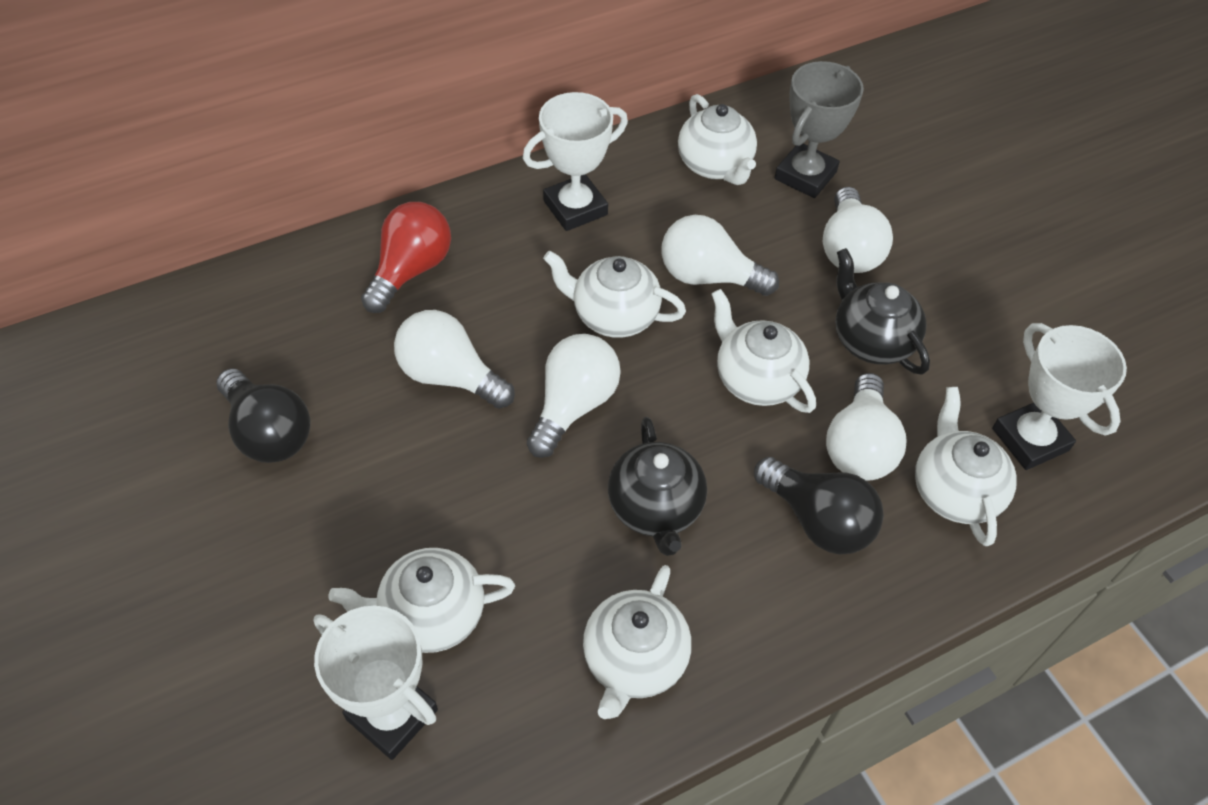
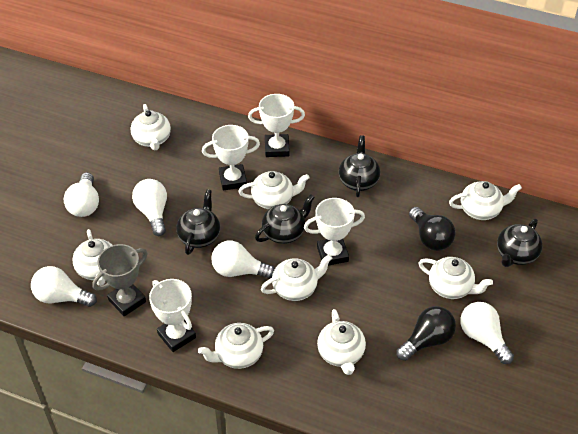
black teapot: 2 -> 4
red light bulb: 1 -> 0
white teapot: 6 -> 8
white trophy: 3 -> 4

